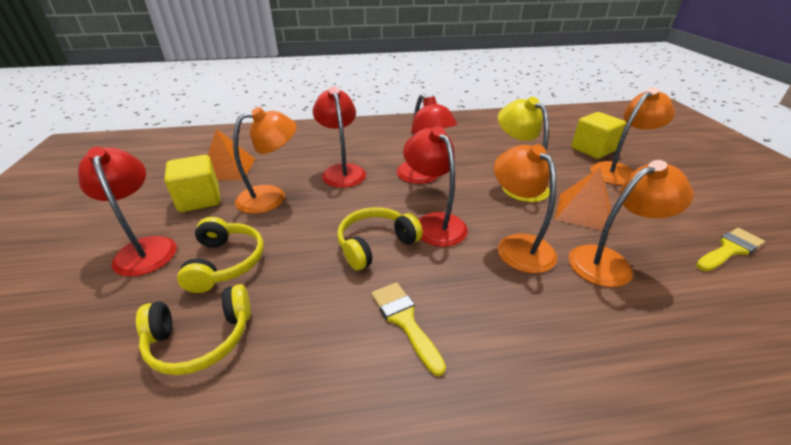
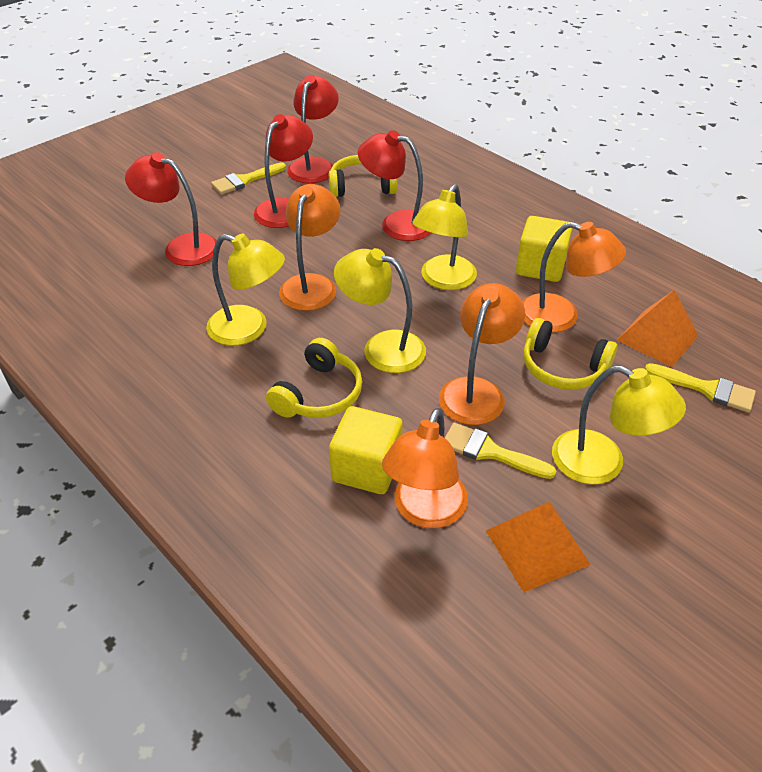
yellow brush: 2 -> 3
yellow lamp: 1 -> 4

